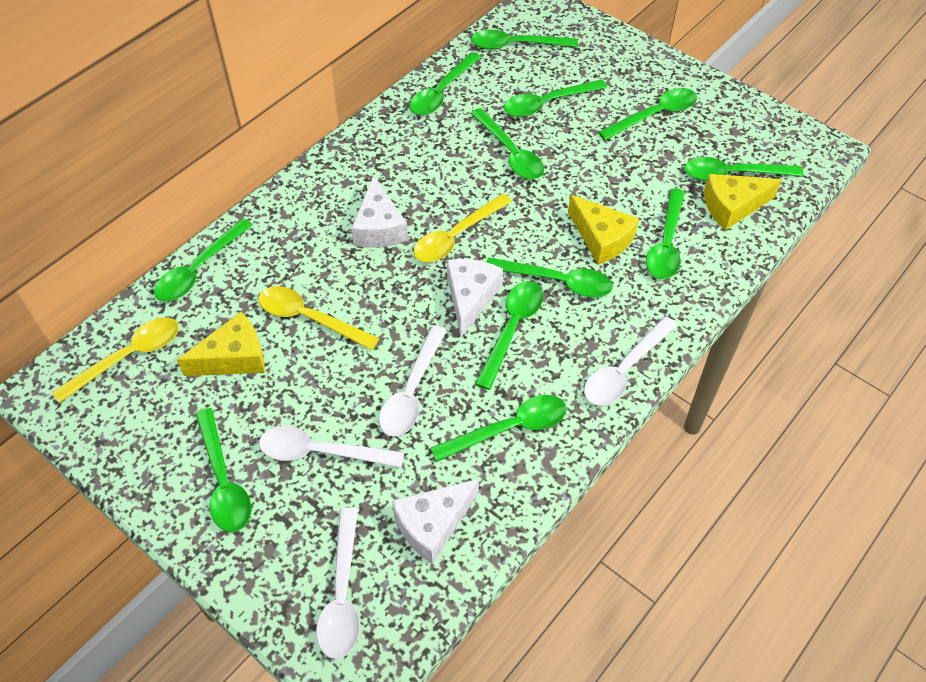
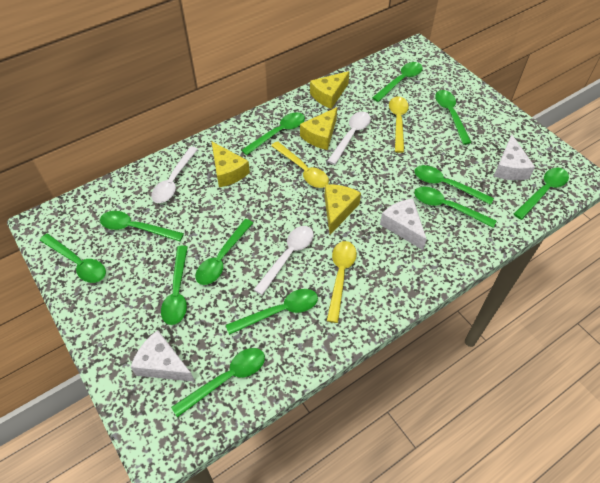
white spoon: 4 -> 3
yellow cheese: 3 -> 4

